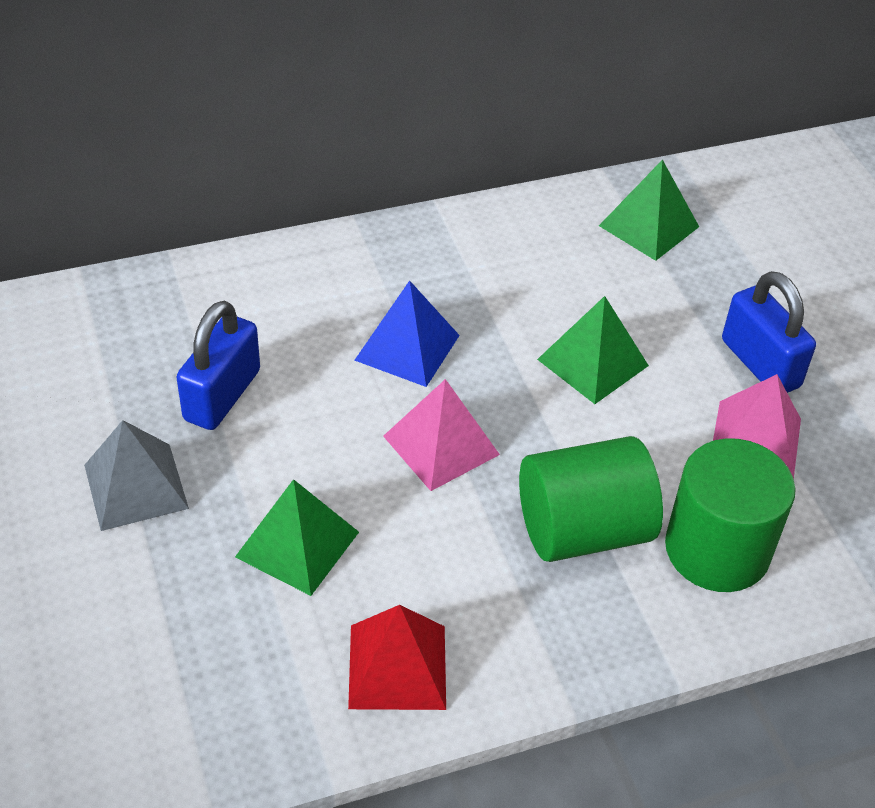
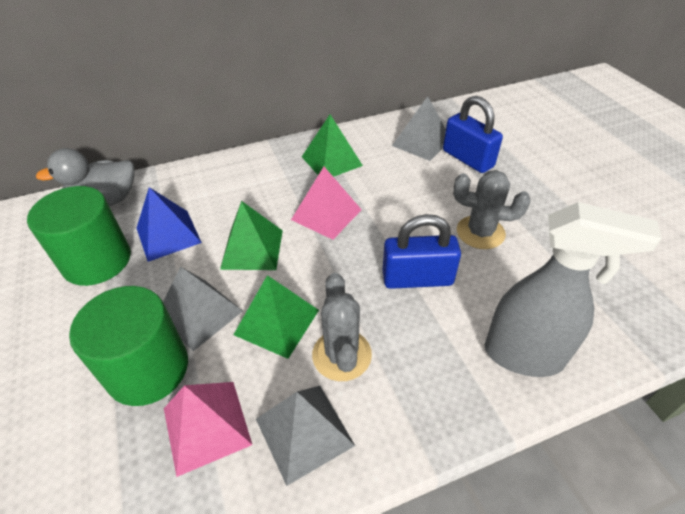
grey cactus: 0 -> 2
grey duck: 0 -> 1
grey pyramid: 1 -> 3
grey spray bottle: 0 -> 1
red pyramid: 1 -> 0

